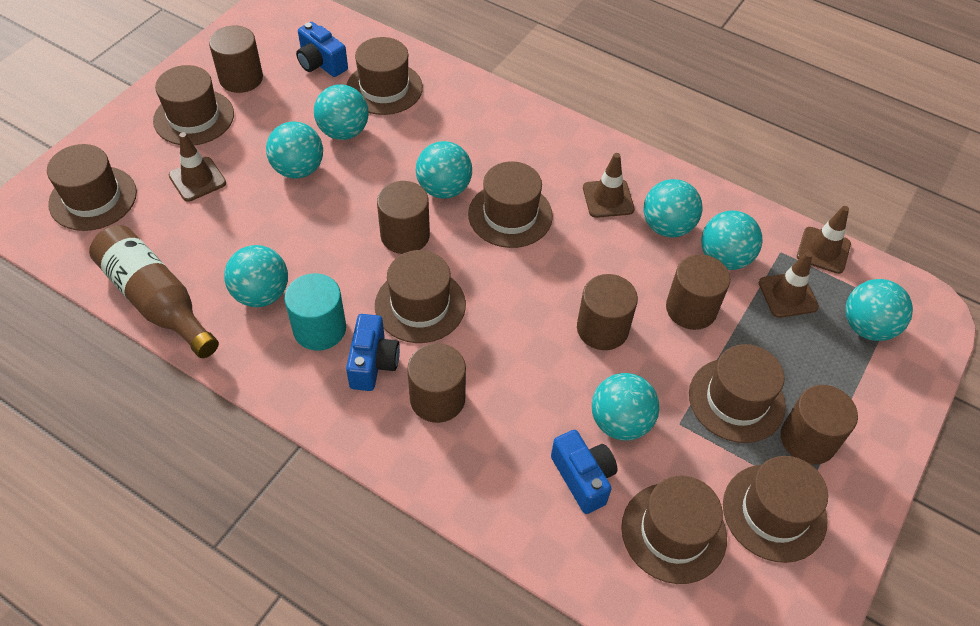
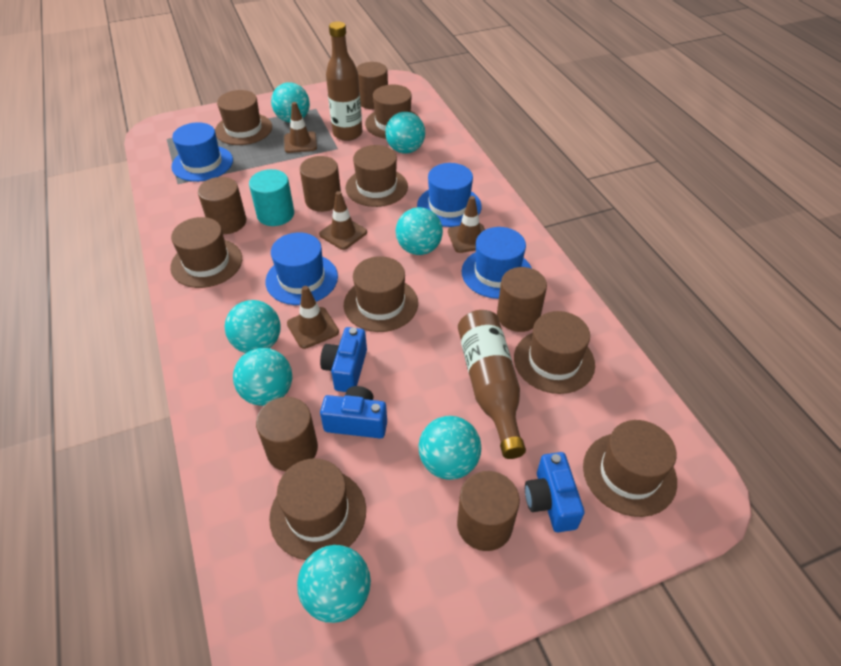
blue hat: 0 -> 4
brown bottle: 1 -> 2
turquoise ball: 8 -> 7

